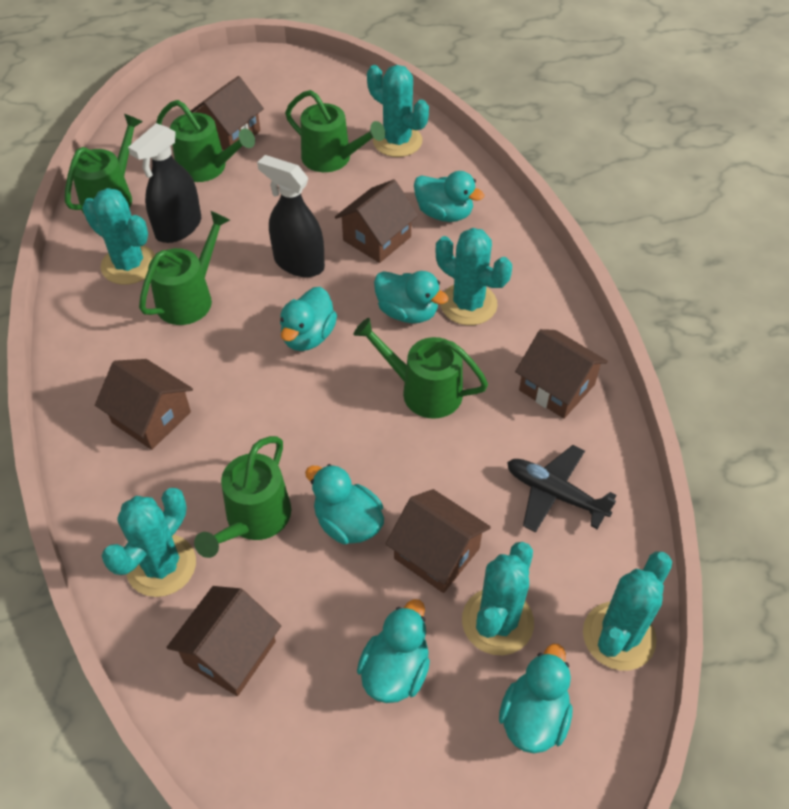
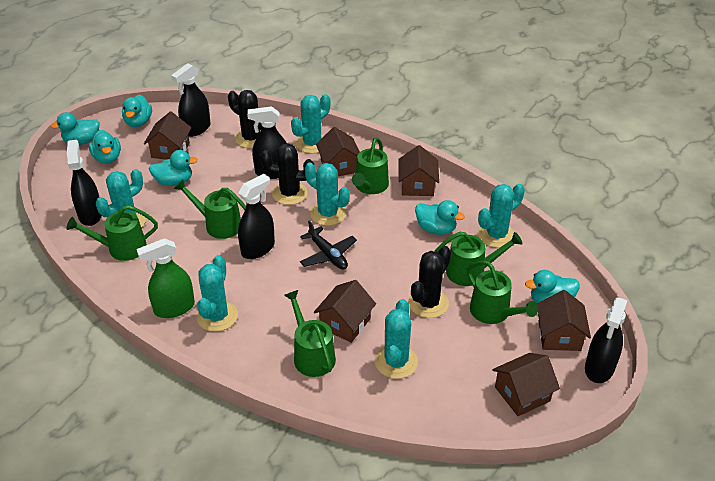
black cactus: 0 -> 3
black spray bottle: 2 -> 5
green spray bottle: 0 -> 1

